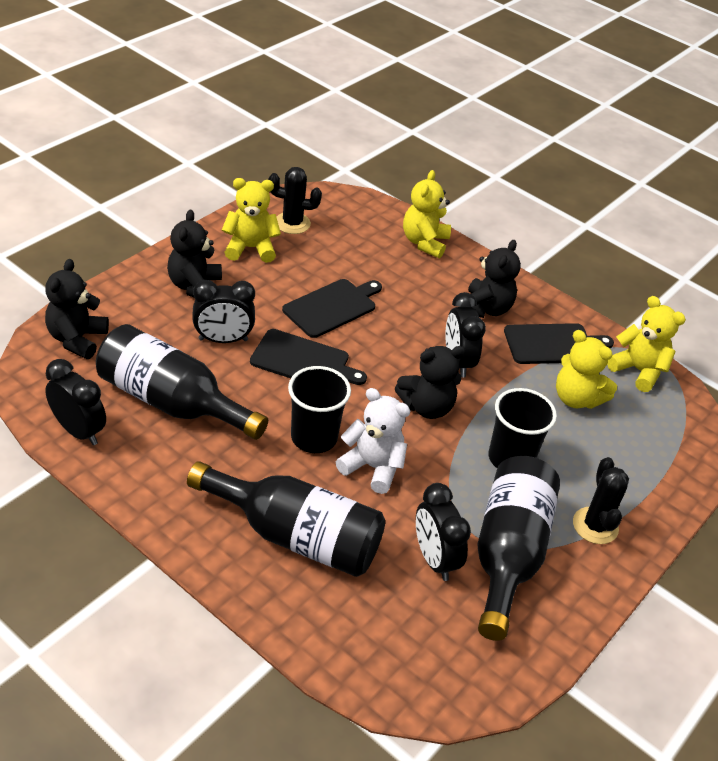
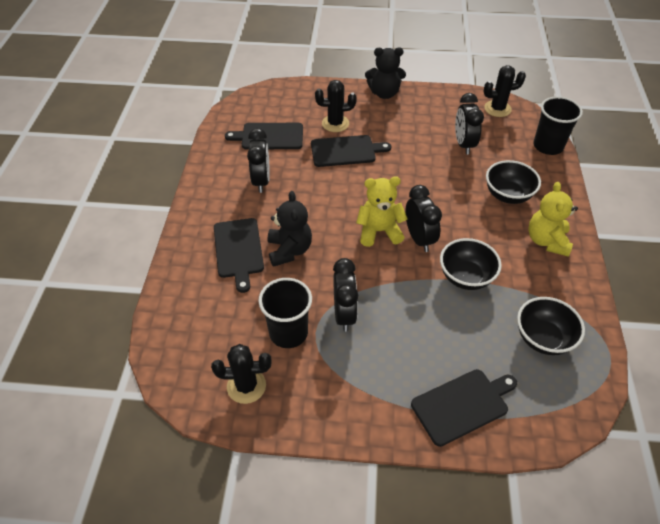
black bottle: 3 -> 0
black bowl: 0 -> 3
black cactus: 2 -> 3
black cutting board: 3 -> 4
black teddy bear: 4 -> 2
white teddy bear: 1 -> 0
yellow teddy bear: 4 -> 2

